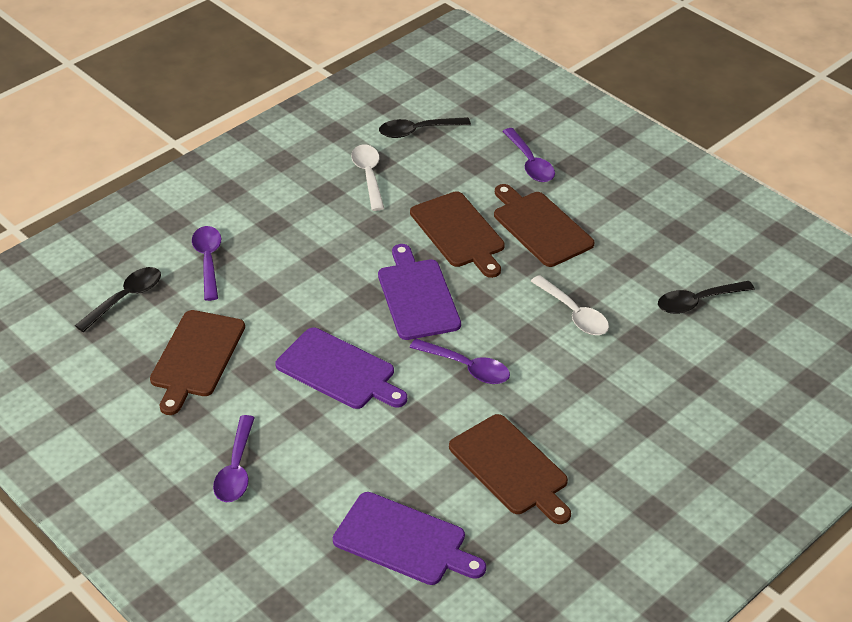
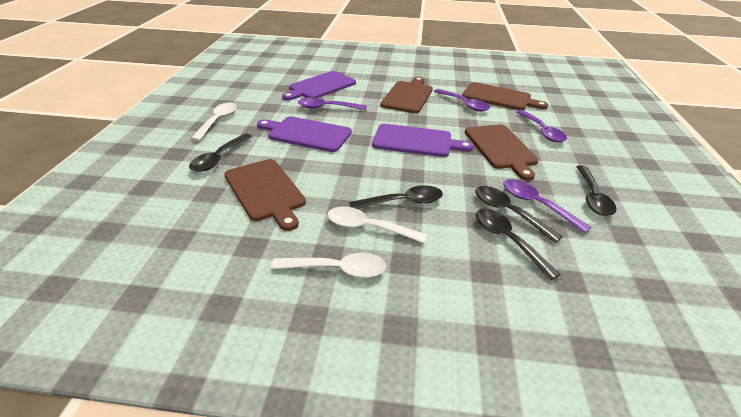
black spoon: 3 -> 5
white spoon: 2 -> 3

